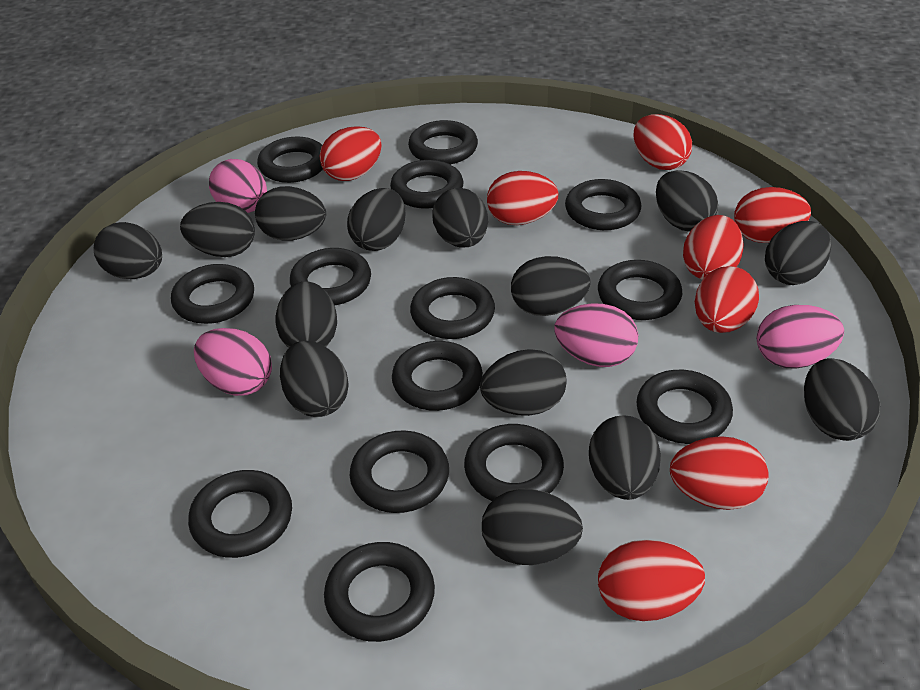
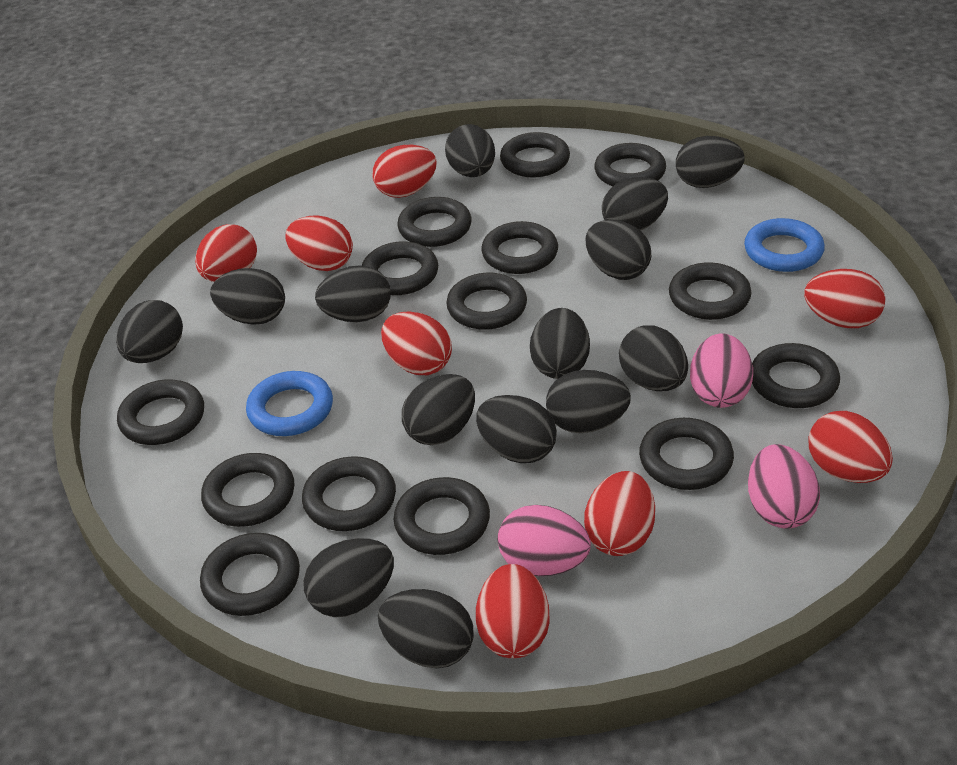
blue ring: 0 -> 2
pink egg: 4 -> 3

